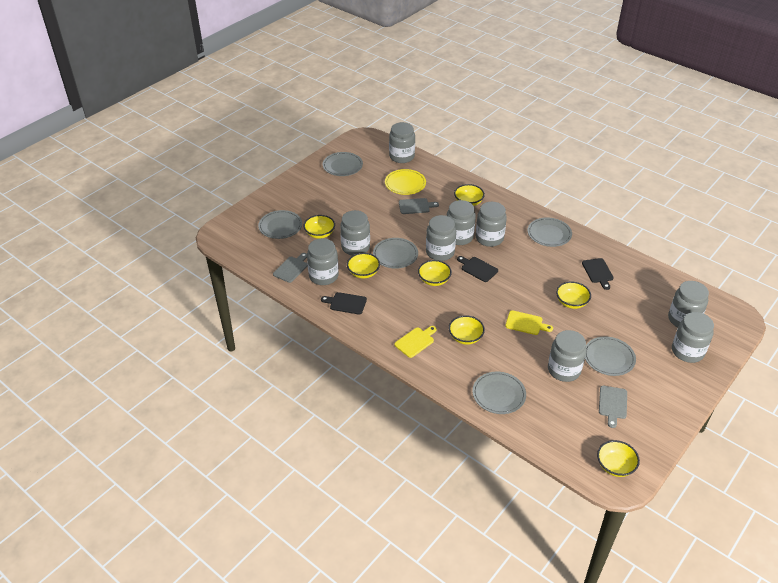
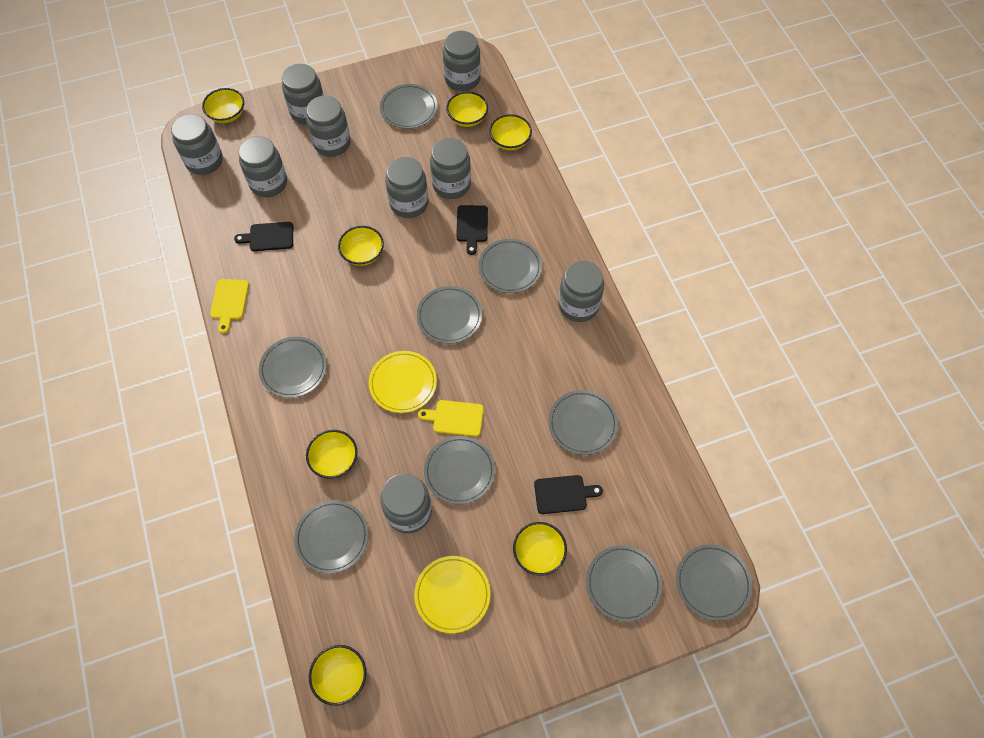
grey cutting board: 3 -> 0
grey plate: 6 -> 9
yellow plate: 1 -> 2

